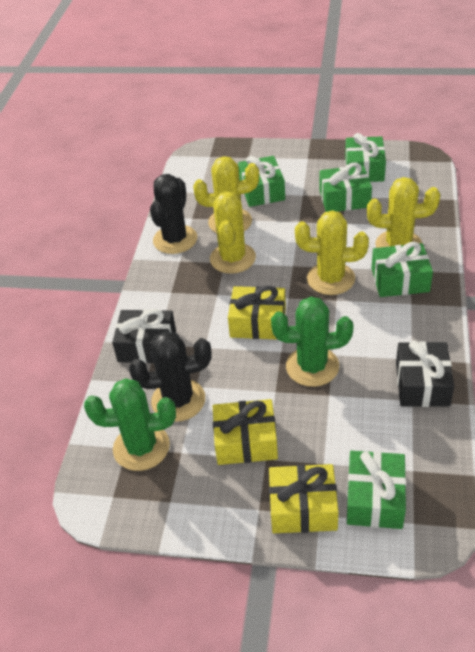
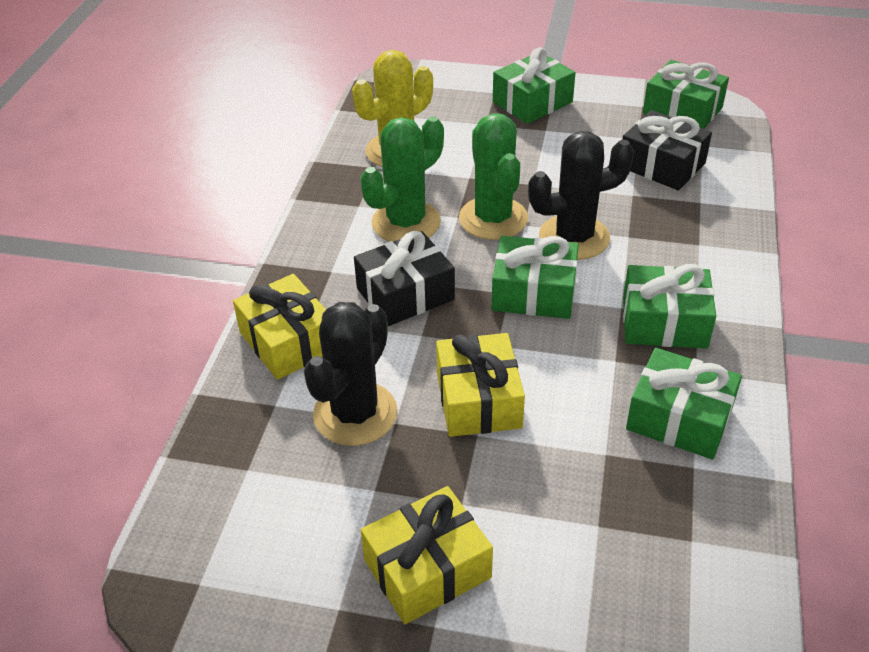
yellow cactus: 4 -> 1

